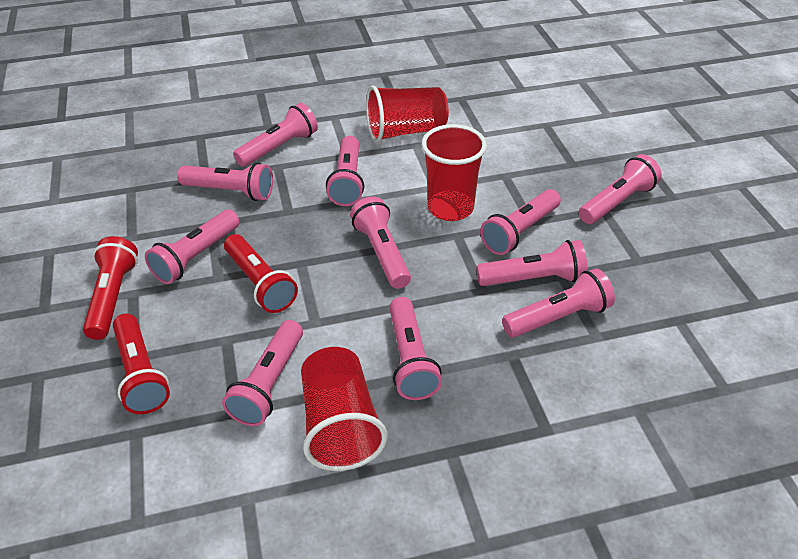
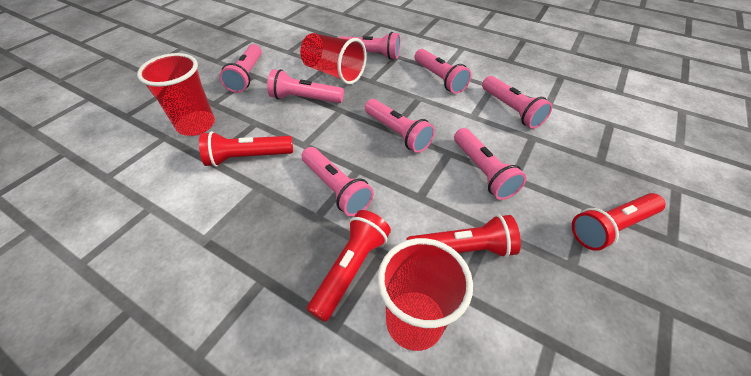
pink flashlight: 11 -> 8
red flashlight: 3 -> 4

